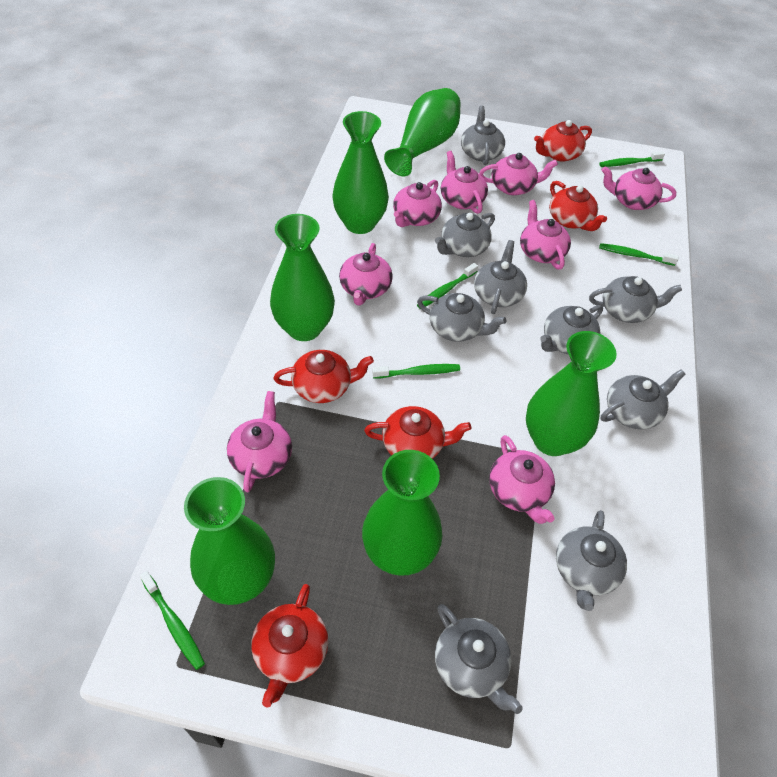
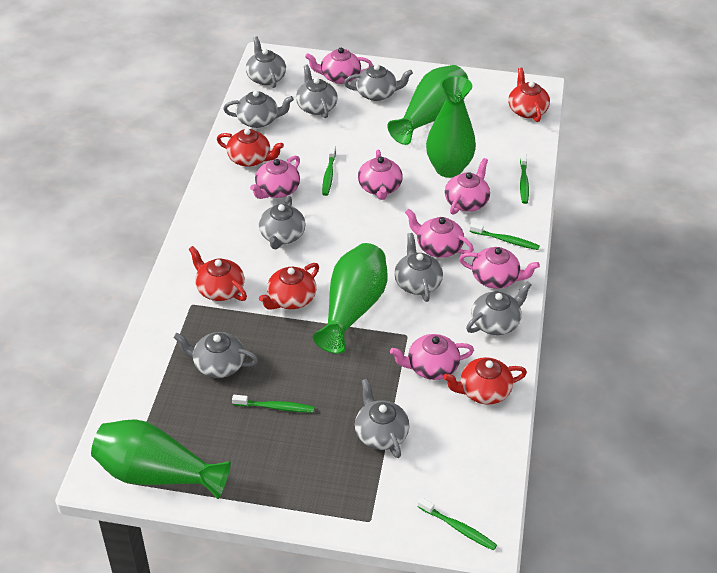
green vase: 6 -> 4
pink teapot: 8 -> 7

